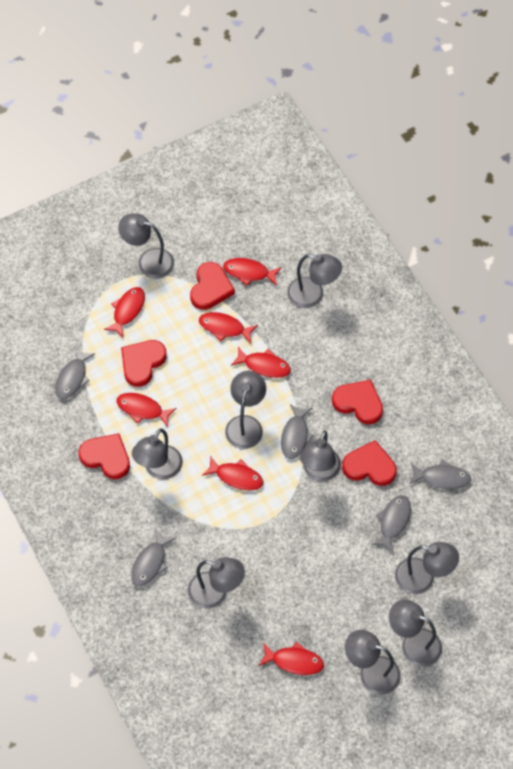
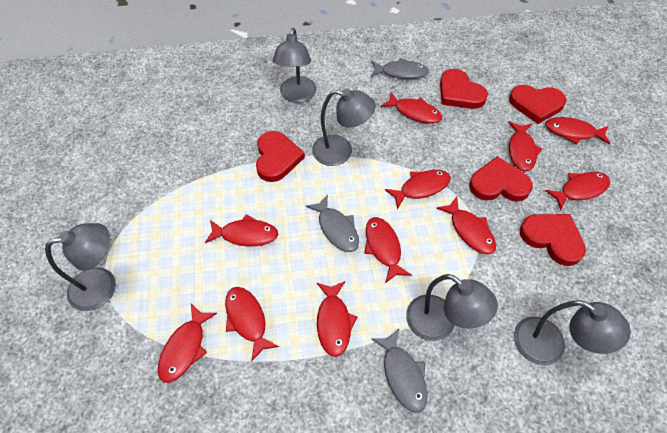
grey fish: 5 -> 3
grey lamp: 9 -> 5
red fish: 7 -> 11

